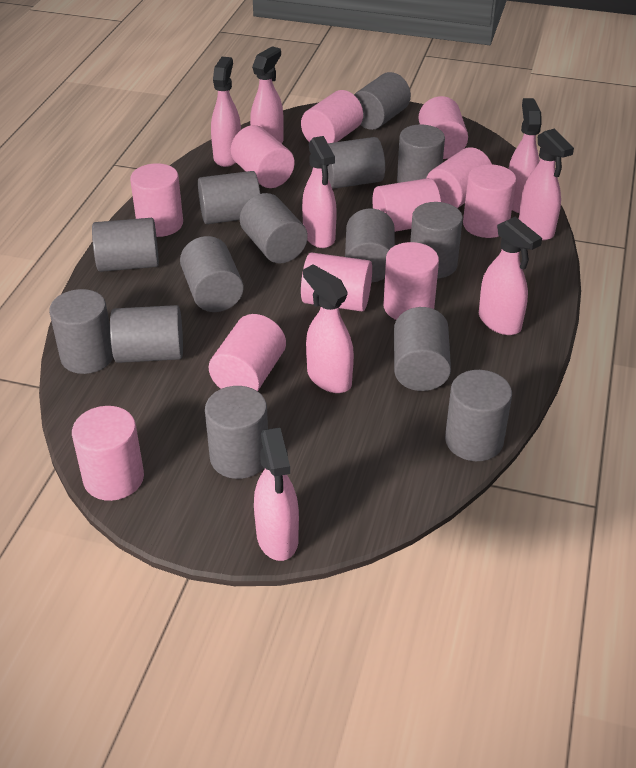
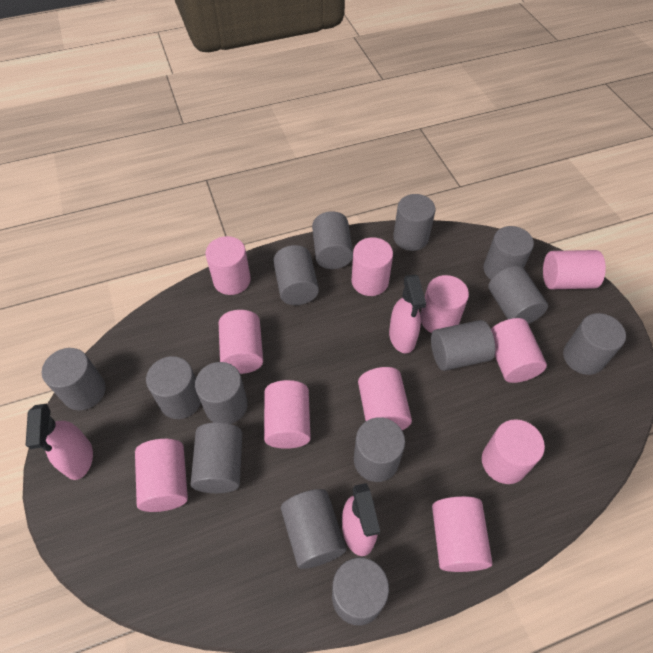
pink spray bottle: 8 -> 3

